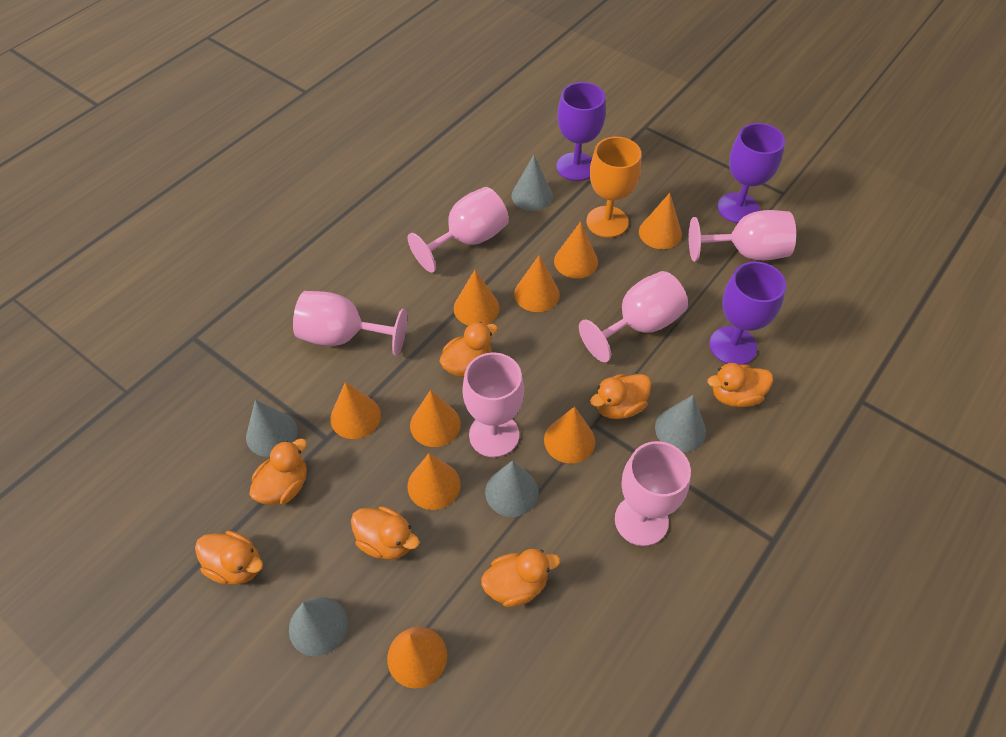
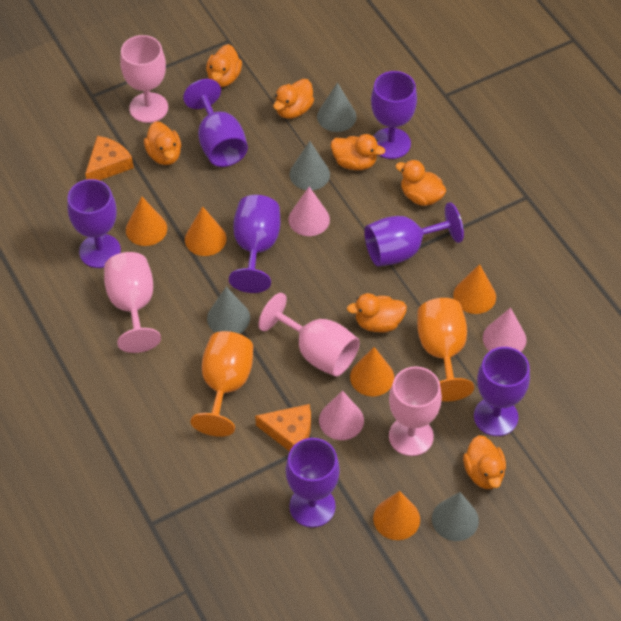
grey cone: 5 -> 4
orange cheese: 0 -> 2
orange cone: 9 -> 5
orange goblet: 1 -> 2
pink cone: 0 -> 3
pink goblet: 6 -> 4
purple goblet: 3 -> 7

